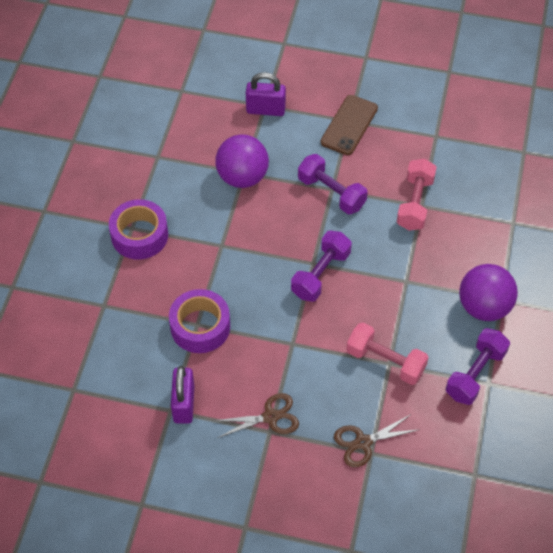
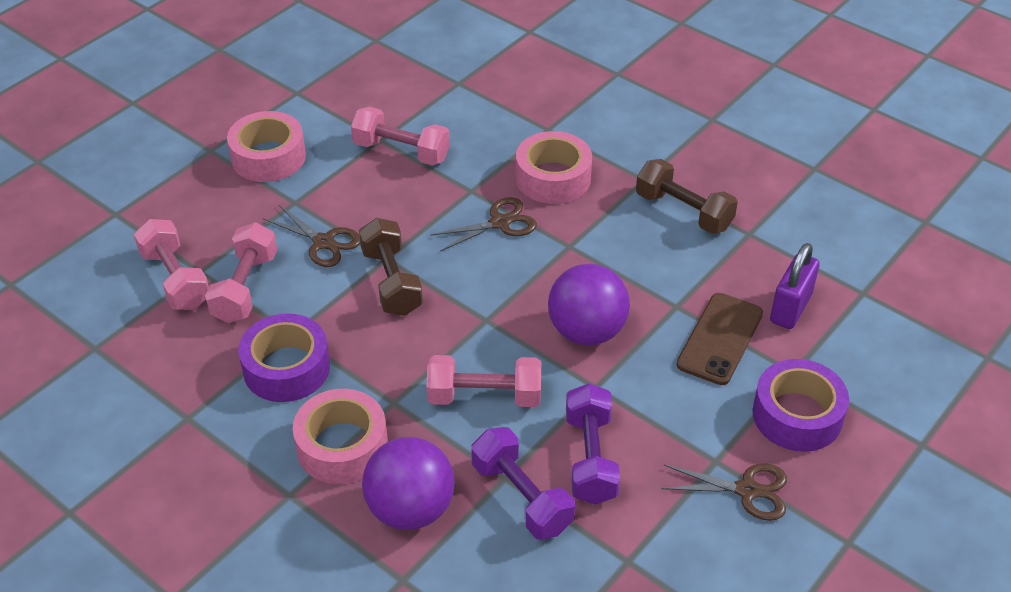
brown dumbbell: 0 -> 2
brown scissors: 2 -> 3
pink dumbbell: 2 -> 4
pink tape: 0 -> 3
purple dumbbell: 3 -> 2
purple padlock: 2 -> 1

